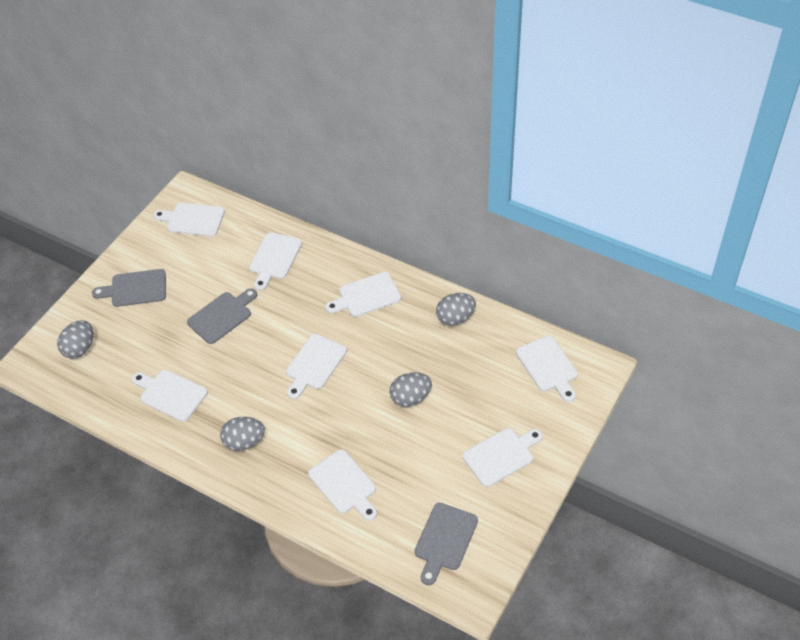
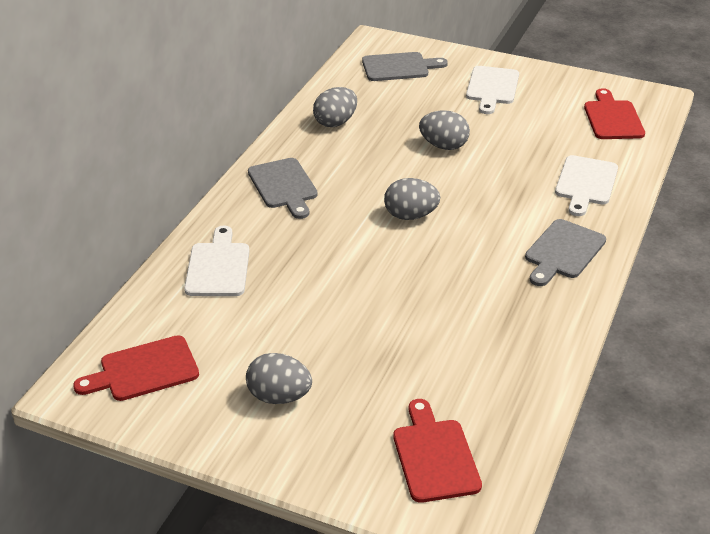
red cutting board: 0 -> 3
white cutting board: 8 -> 3

